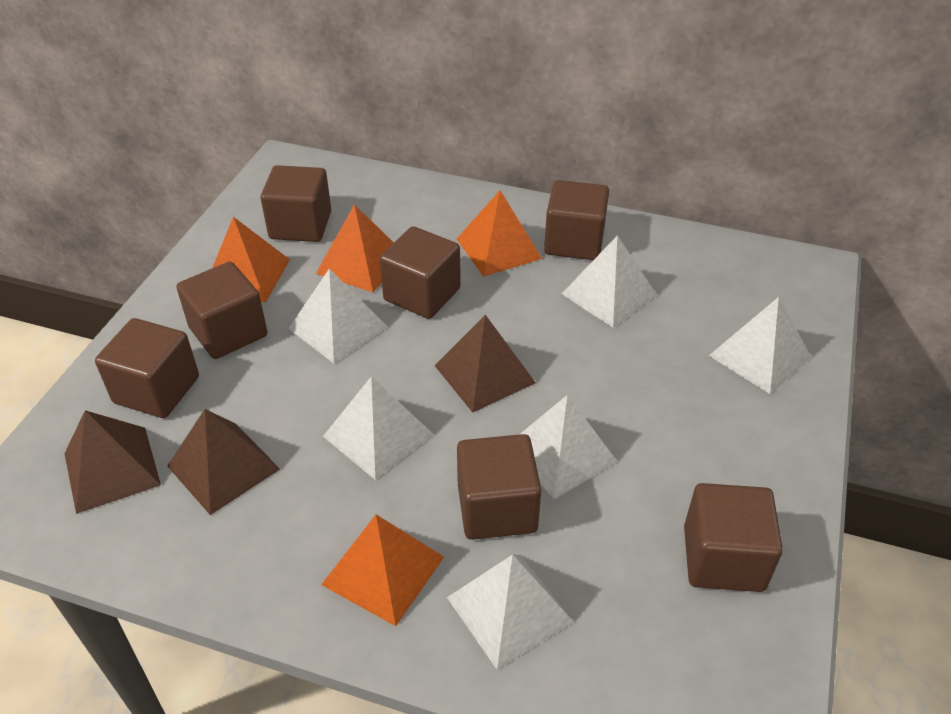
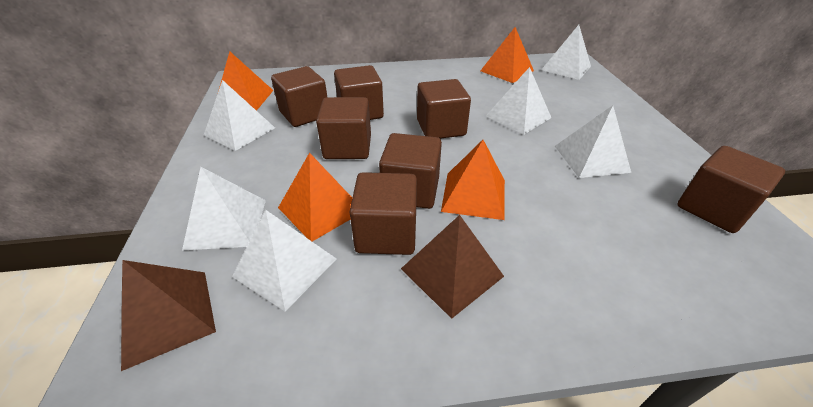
brown pyramid: 3 -> 2

